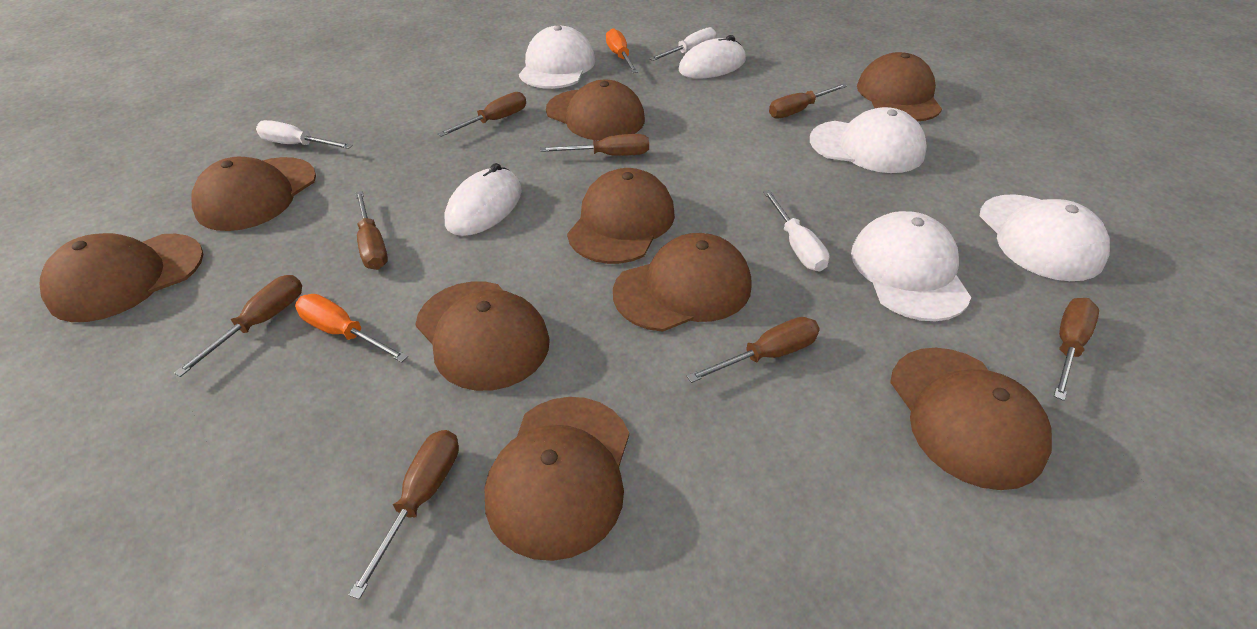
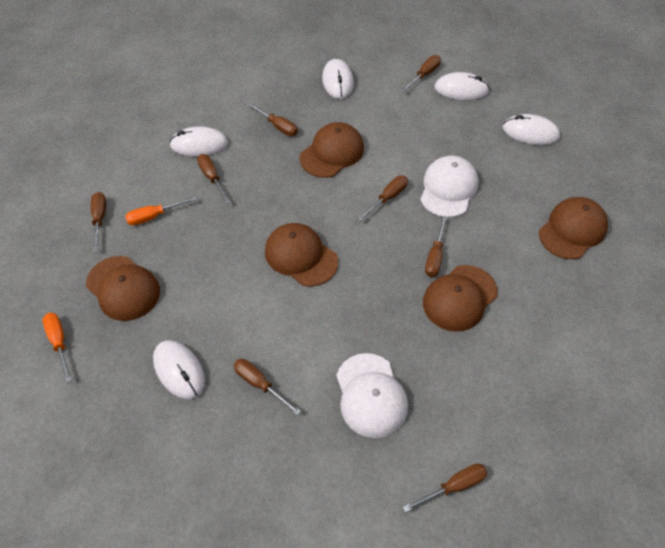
brown cap: 9 -> 5
white cap: 4 -> 2
white mouse: 2 -> 5
white screwdriver: 3 -> 0

